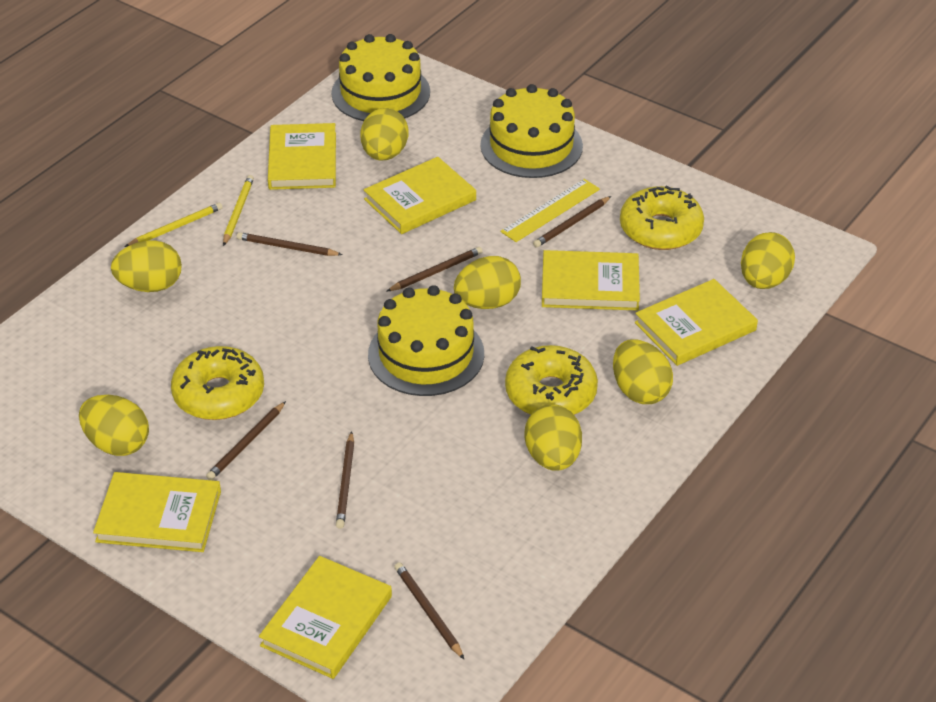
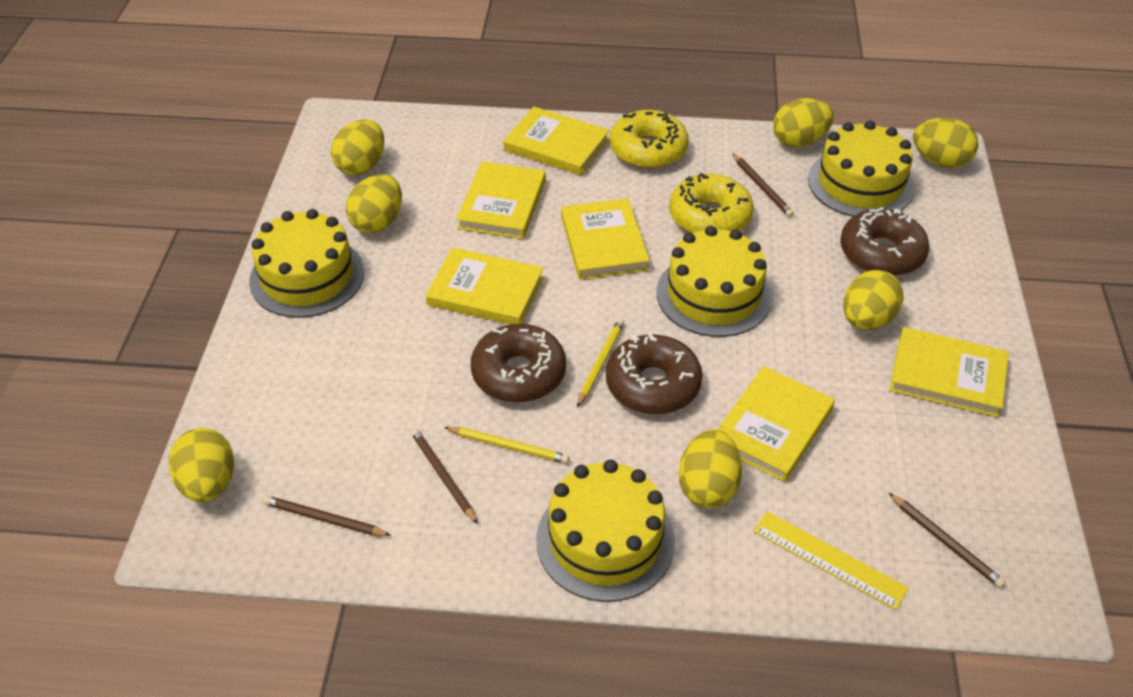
brown donut: 0 -> 3
brown pencil: 6 -> 4
yellow cake: 3 -> 4
yellow donut: 3 -> 2

